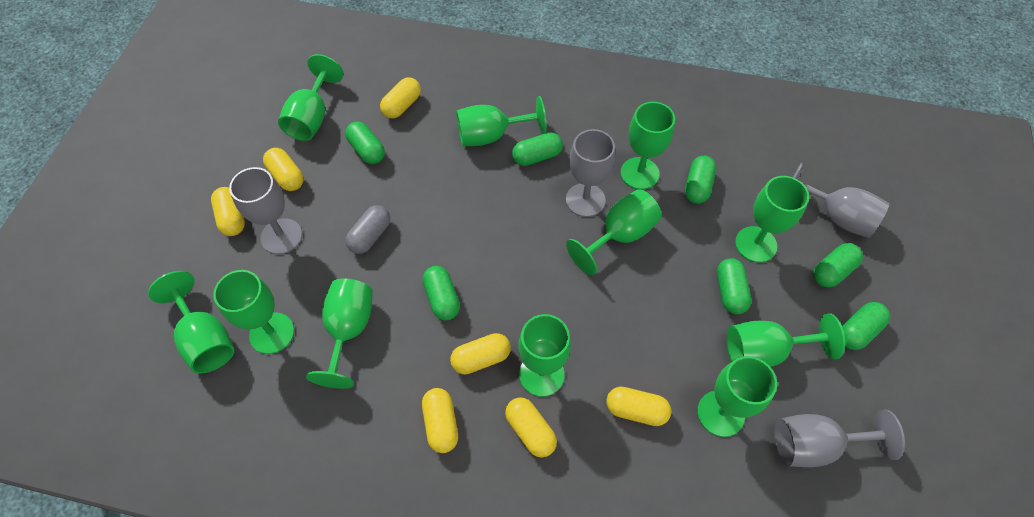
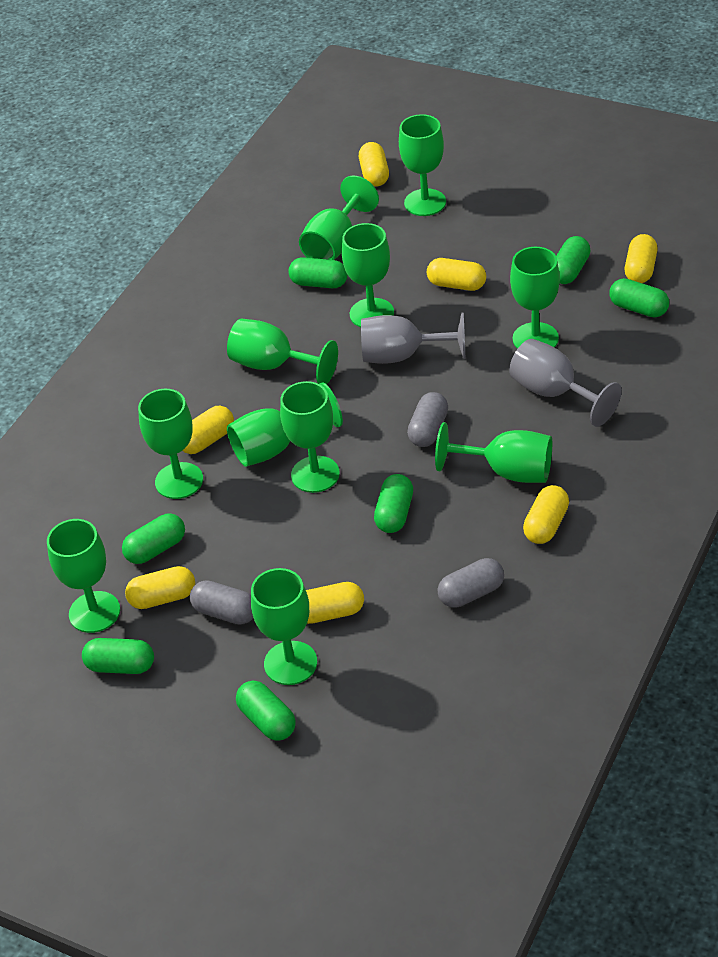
grey capsule: 1 -> 3
grey goblet: 4 -> 2

